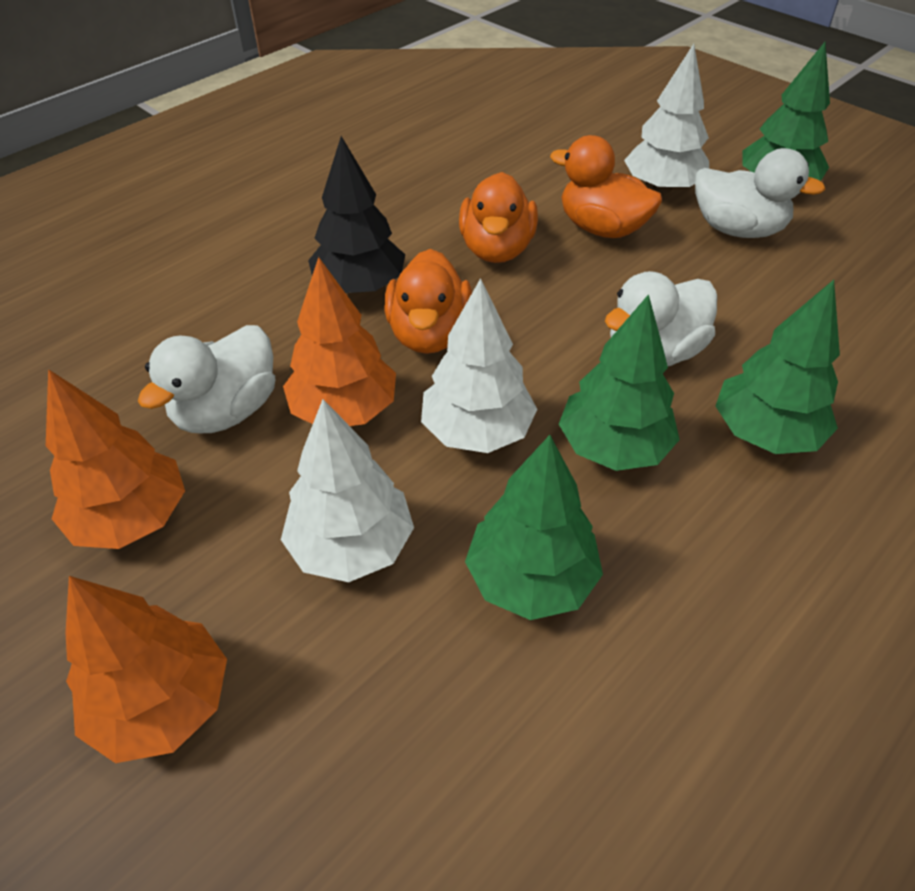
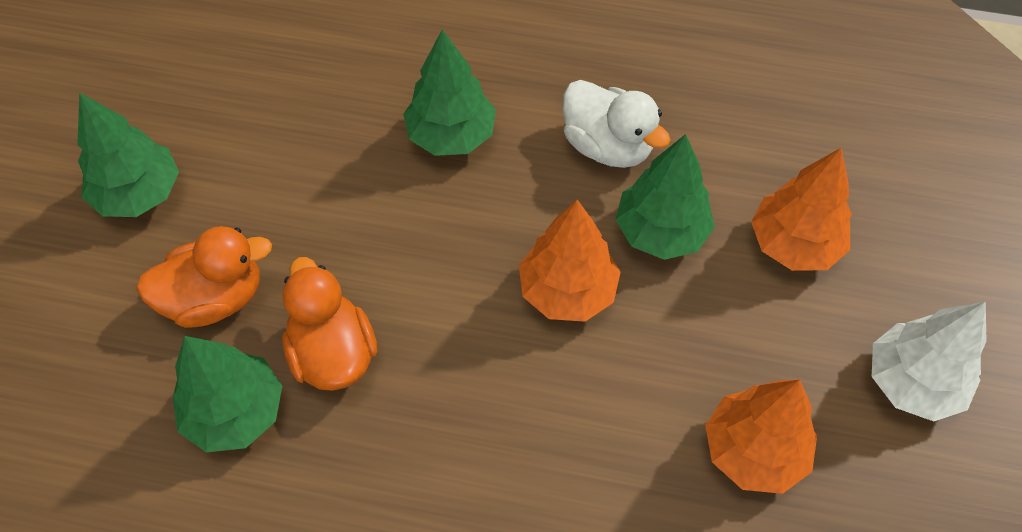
black tree: 1 -> 0
orange duck: 3 -> 2
white duck: 3 -> 1
white tree: 3 -> 1

